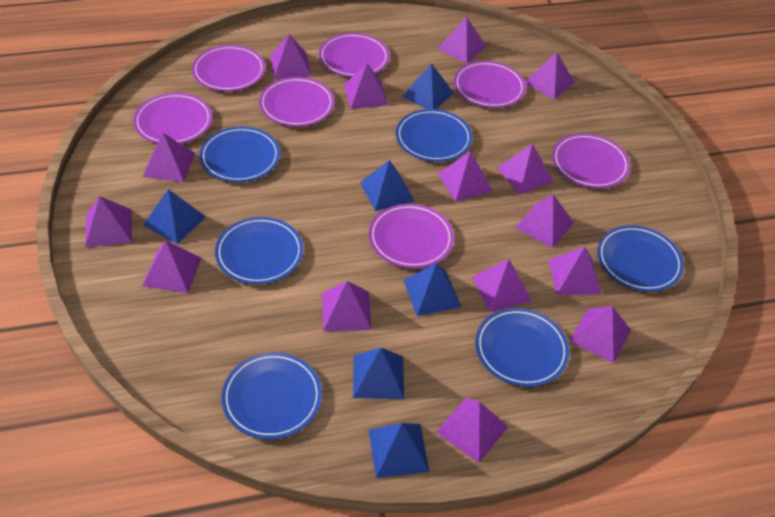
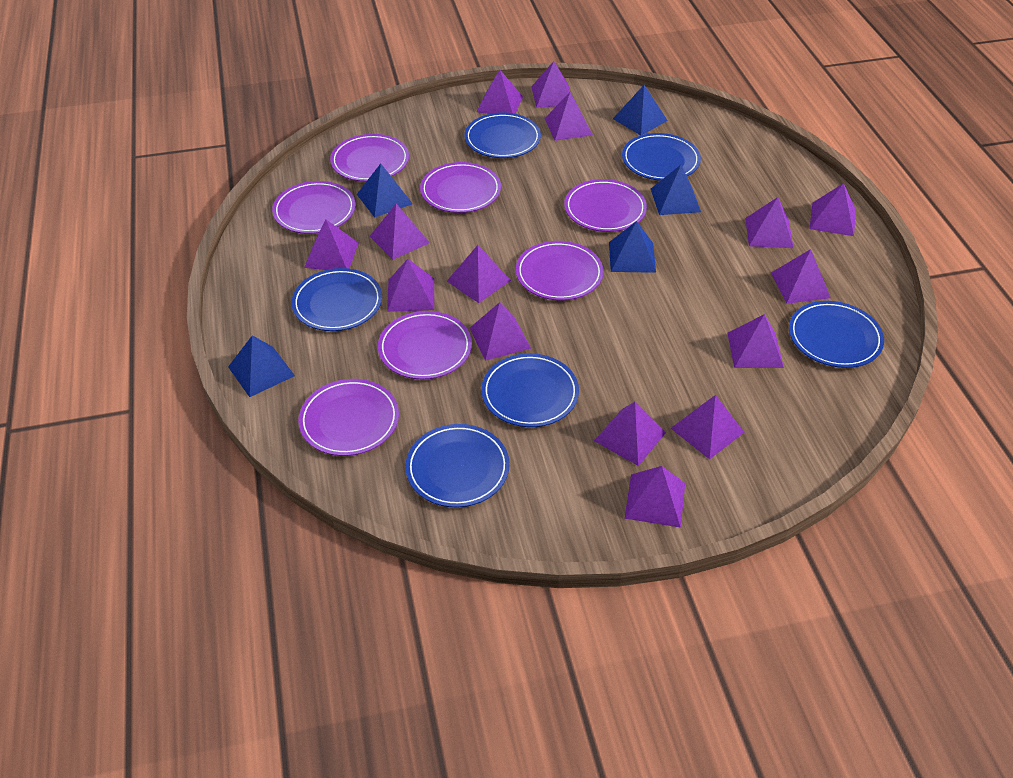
blue pyramid: 6 -> 5

